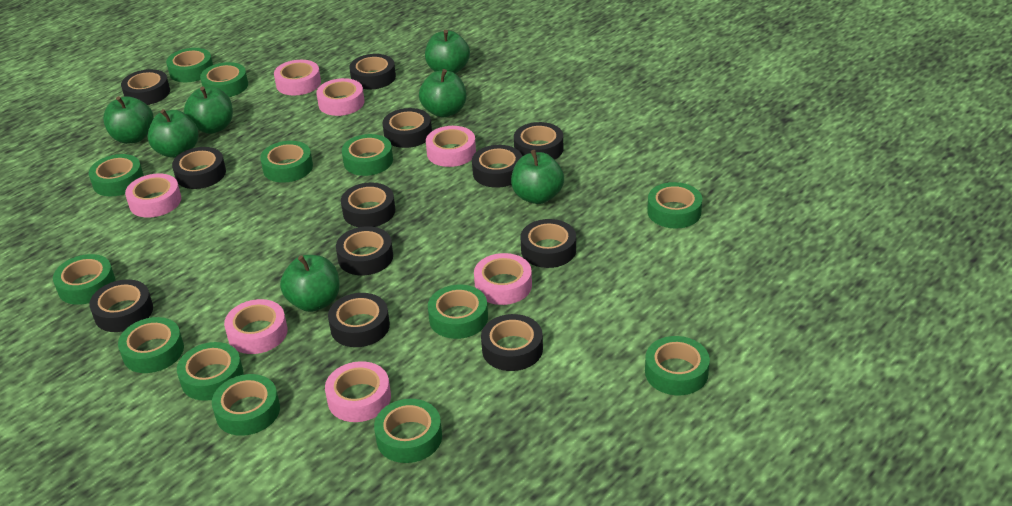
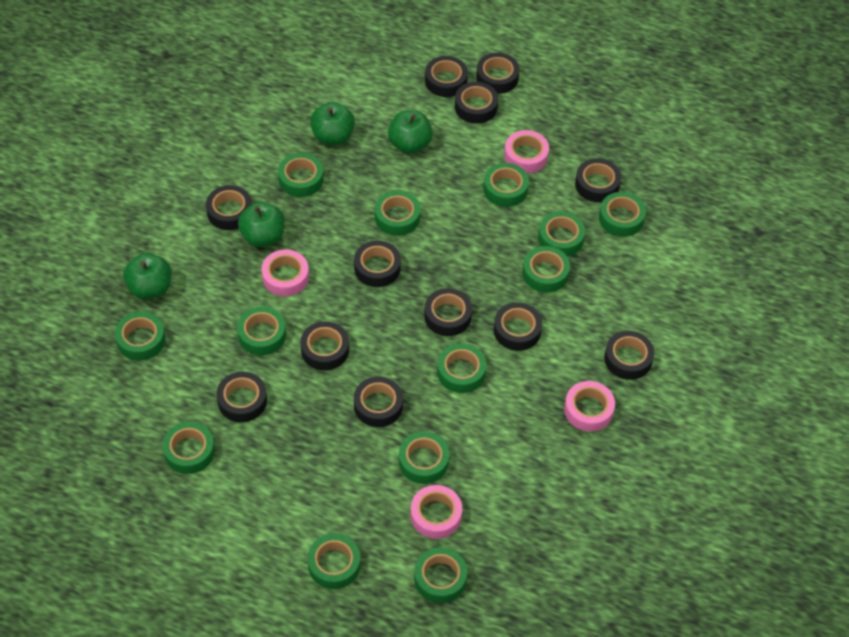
green apple: 7 -> 4
pink tape: 7 -> 4

